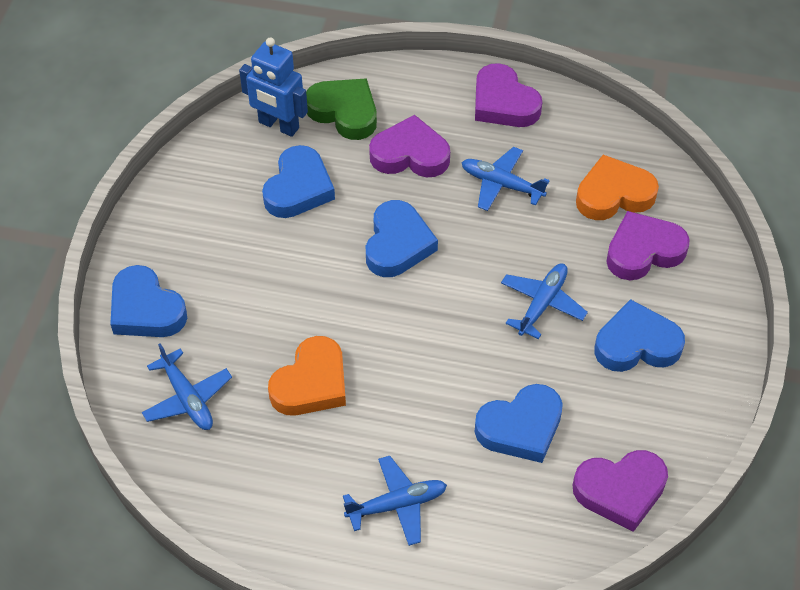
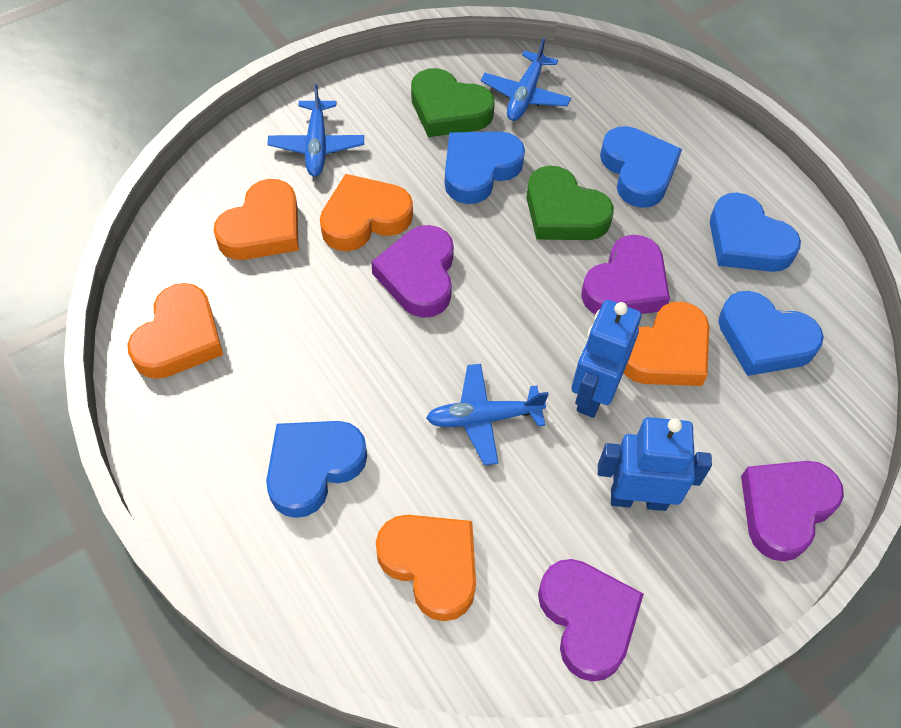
blue plane: 4 -> 3
blue robot: 1 -> 2
green heart: 1 -> 2
orange heart: 2 -> 5

